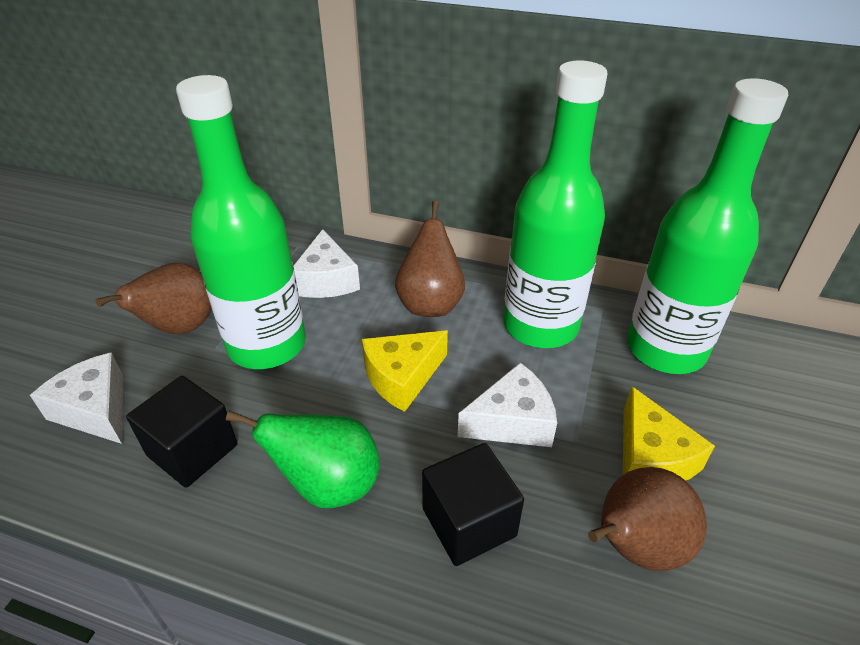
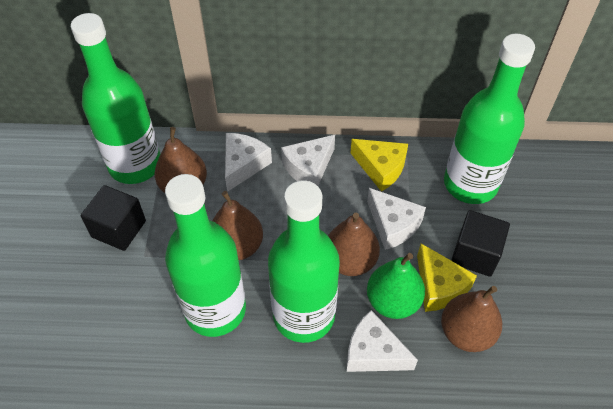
brown pear: 3 -> 4
green bottle: 3 -> 4
white cheese: 3 -> 4

